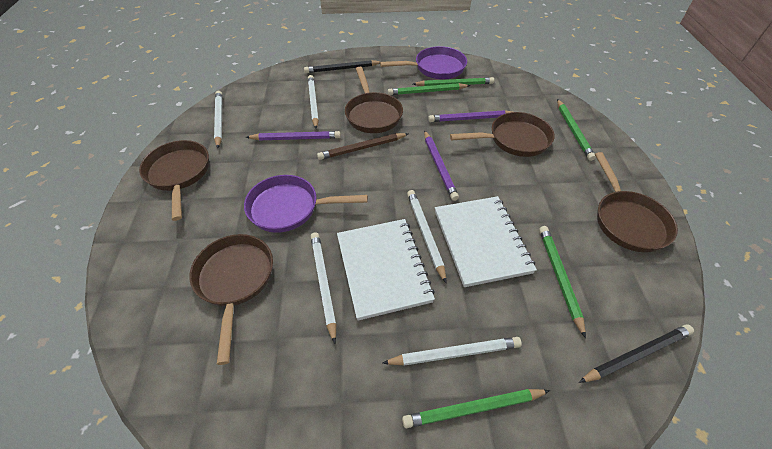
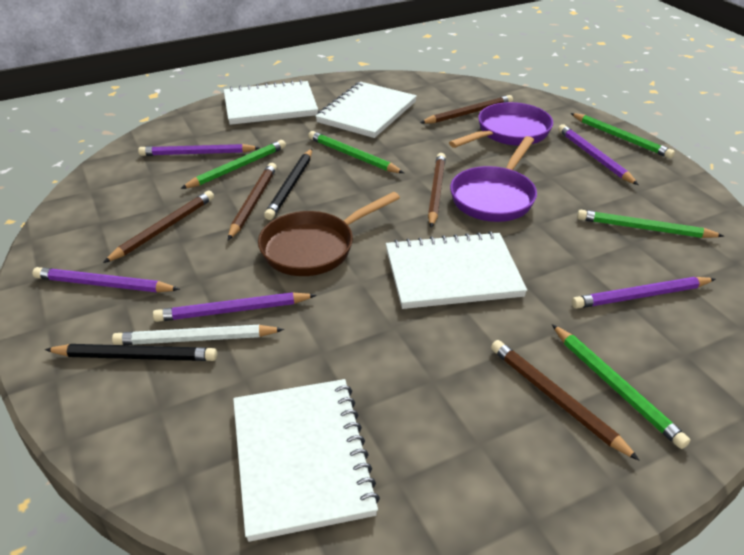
brown pan: 5 -> 1
brown pencil: 1 -> 5
purple pencil: 3 -> 5
white notebook: 2 -> 4
white pencil: 5 -> 1

